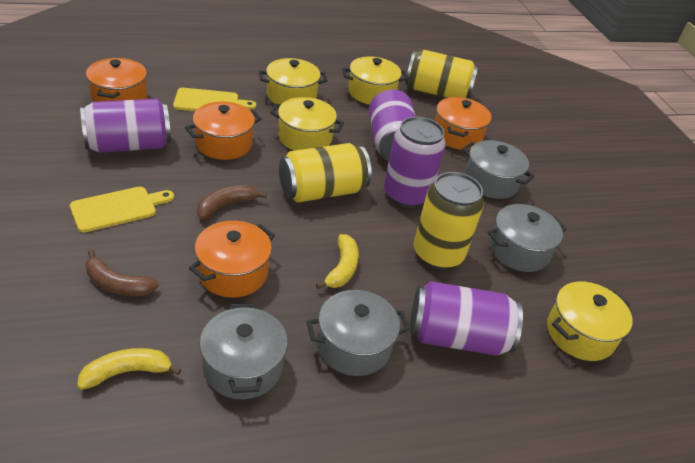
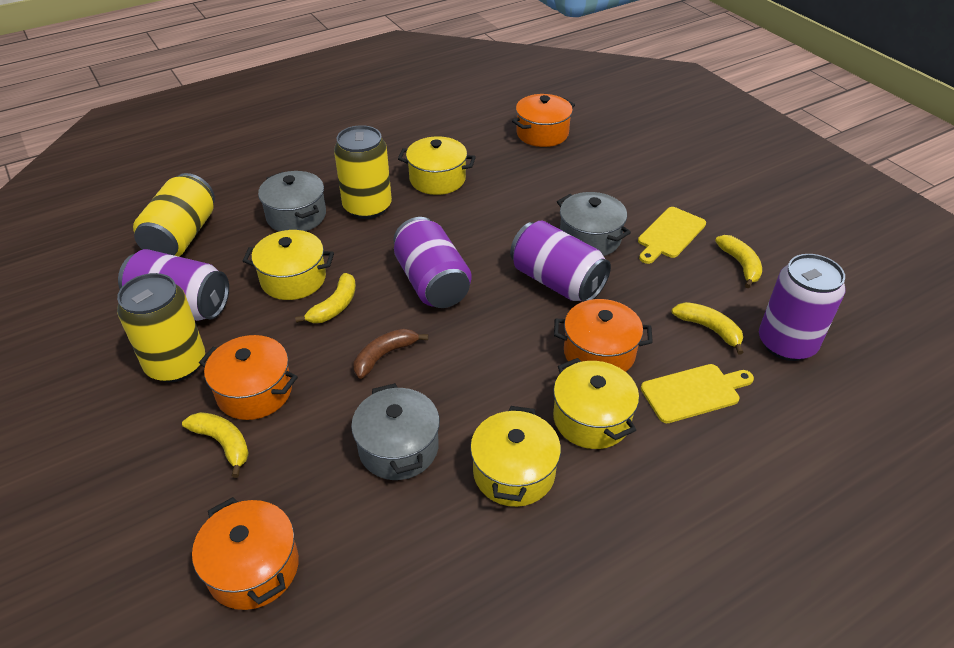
brown banana: 2 -> 1
grey pot: 4 -> 3
yellow banana: 2 -> 4

